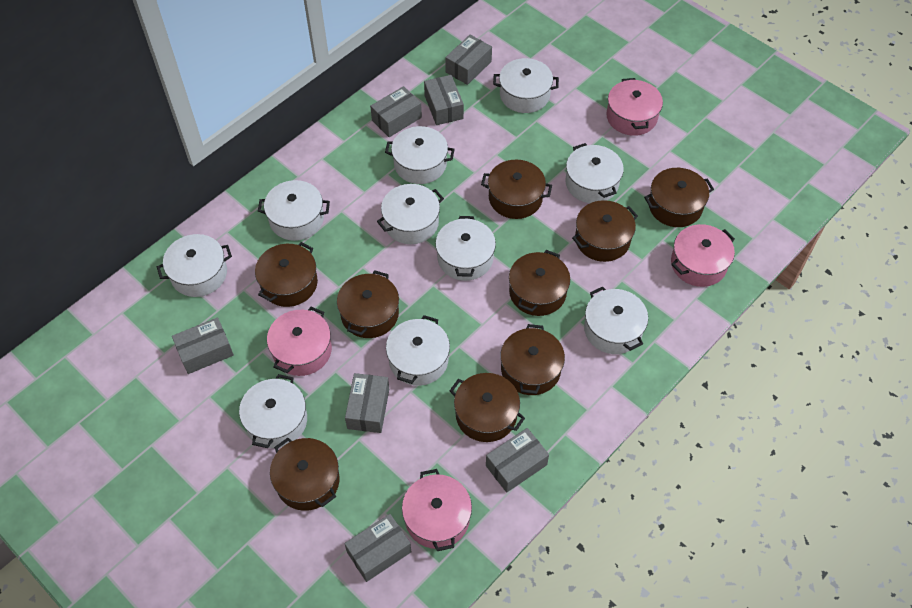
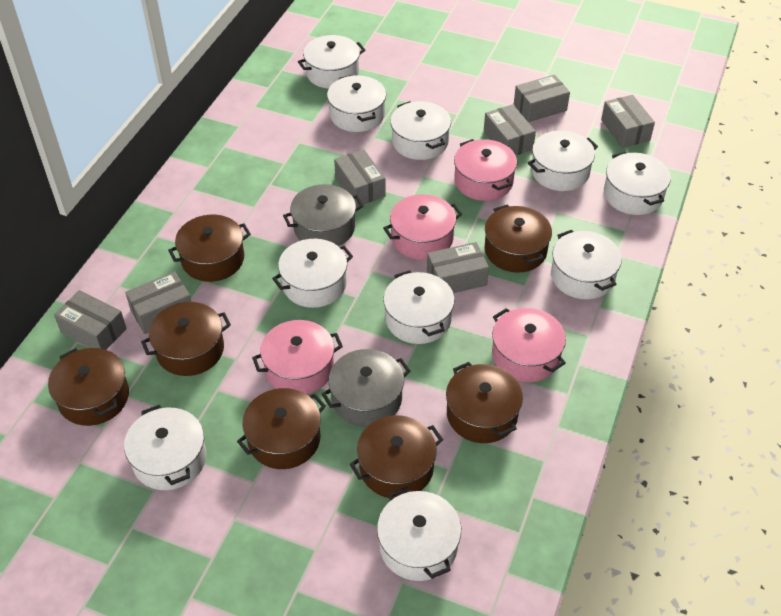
brown pot: 9 -> 7
grey pot: 0 -> 2

